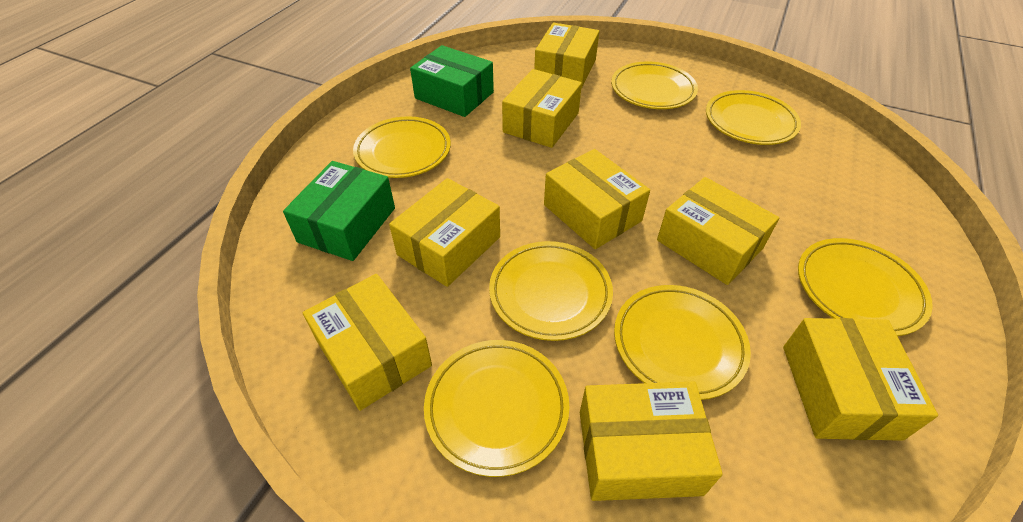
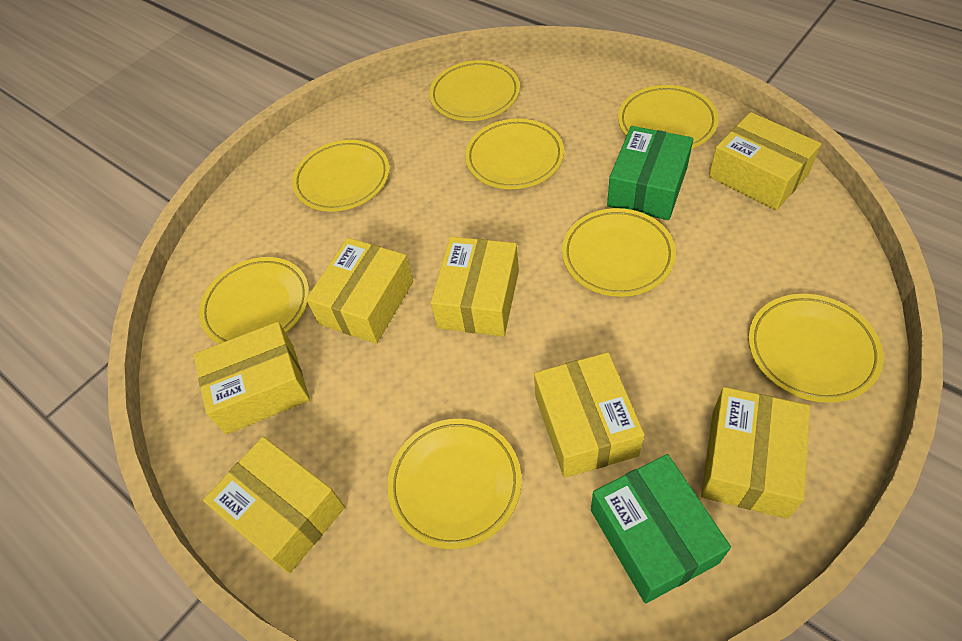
yellow box: 8 -> 7
yellow plate: 7 -> 8

